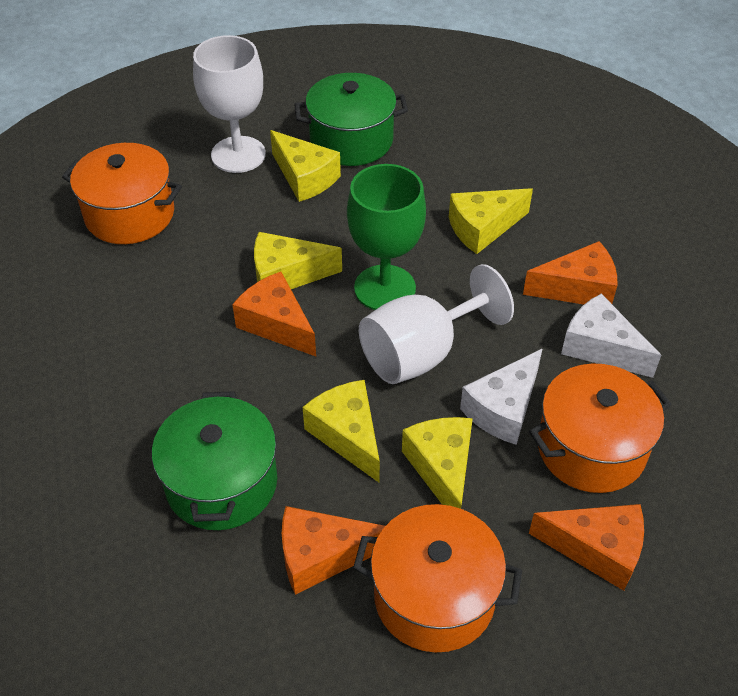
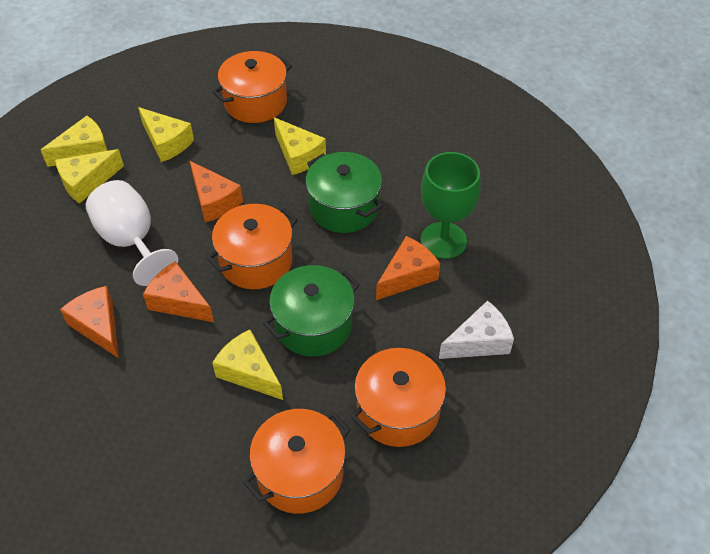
orange pot: 3 -> 4
white cheese: 2 -> 1
white goblet: 2 -> 1

